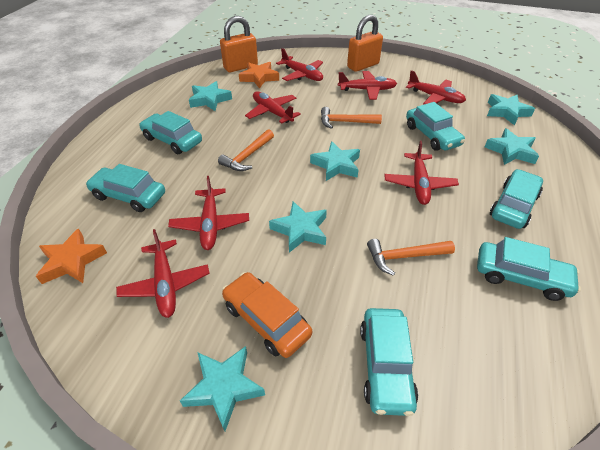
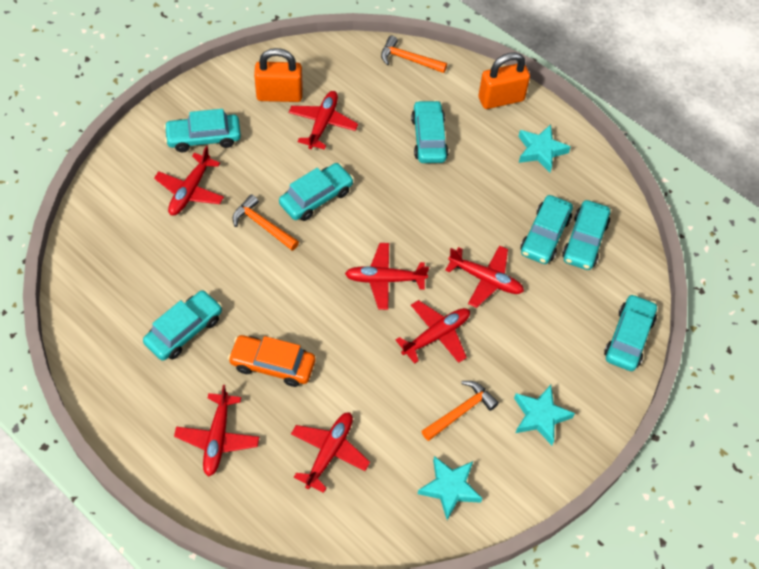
orange star: 2 -> 0
turquoise car: 6 -> 7
turquoise star: 6 -> 3

